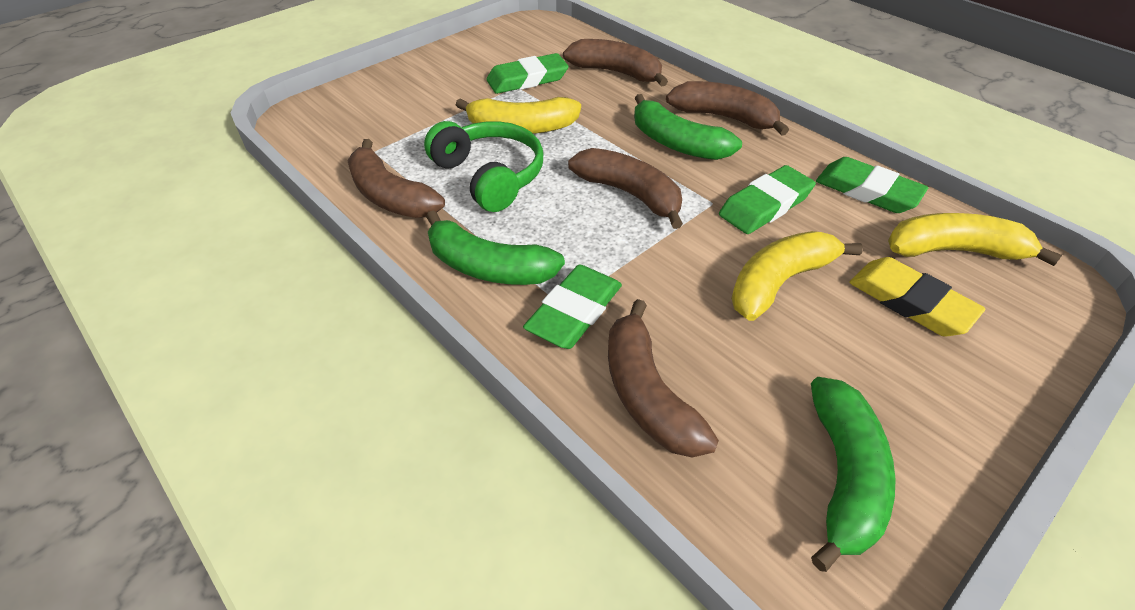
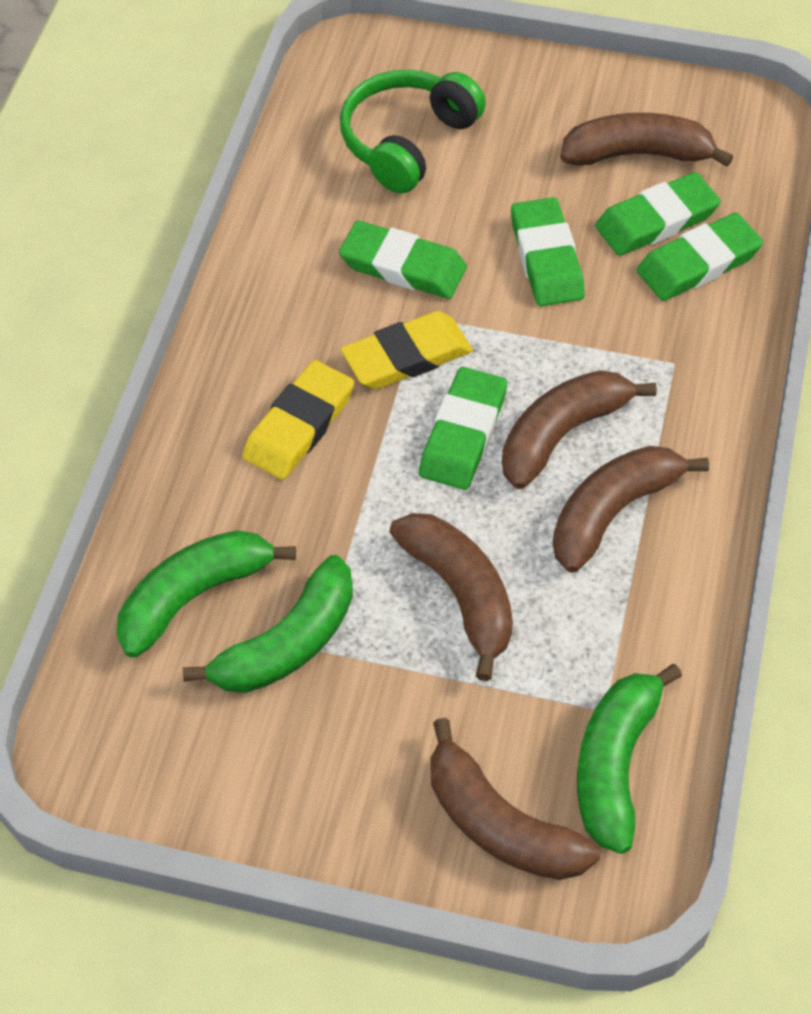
green eraser: 4 -> 5
yellow banana: 3 -> 0
yellow eraser: 1 -> 2

